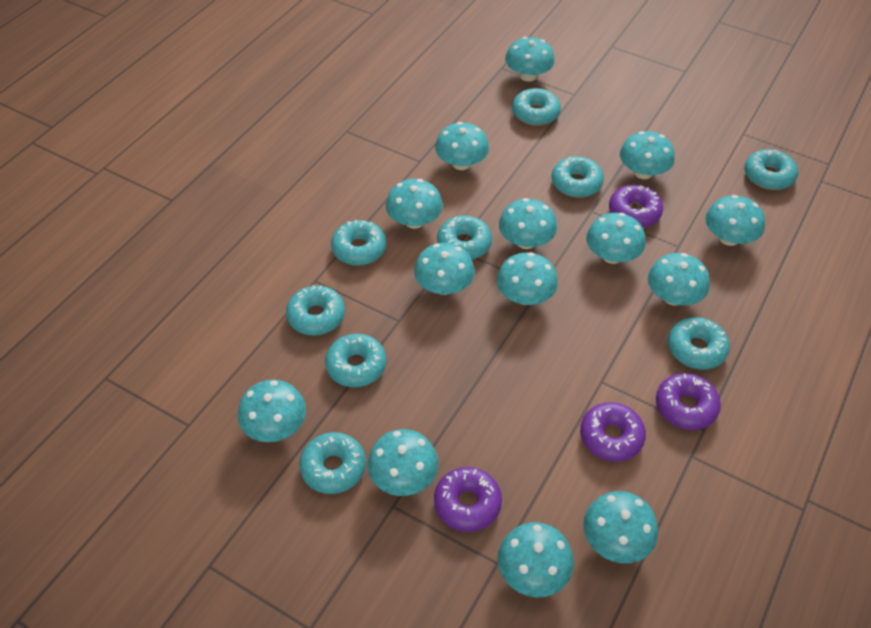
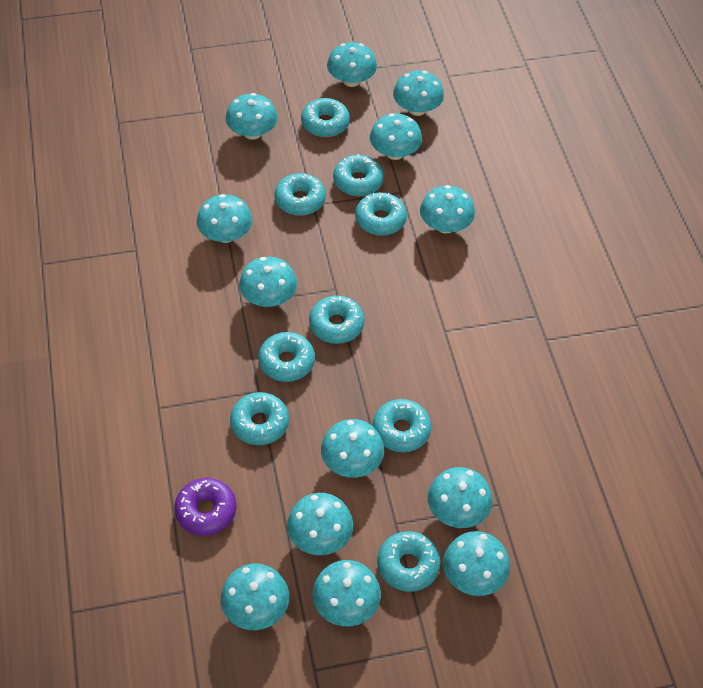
purple donut: 4 -> 1
turquoise mushroom: 14 -> 13

